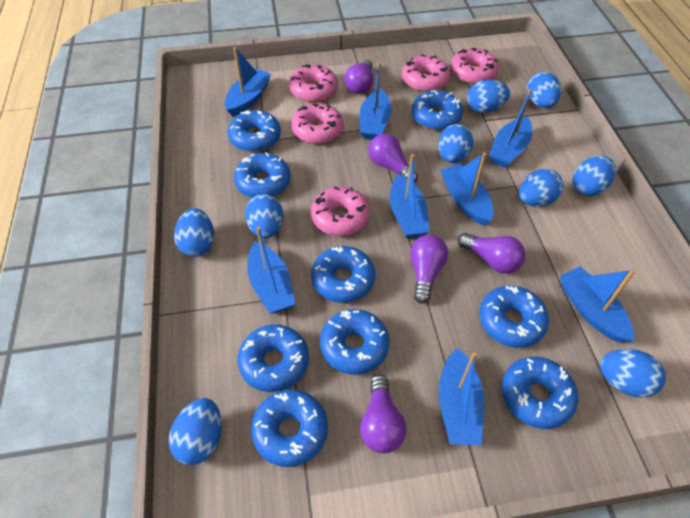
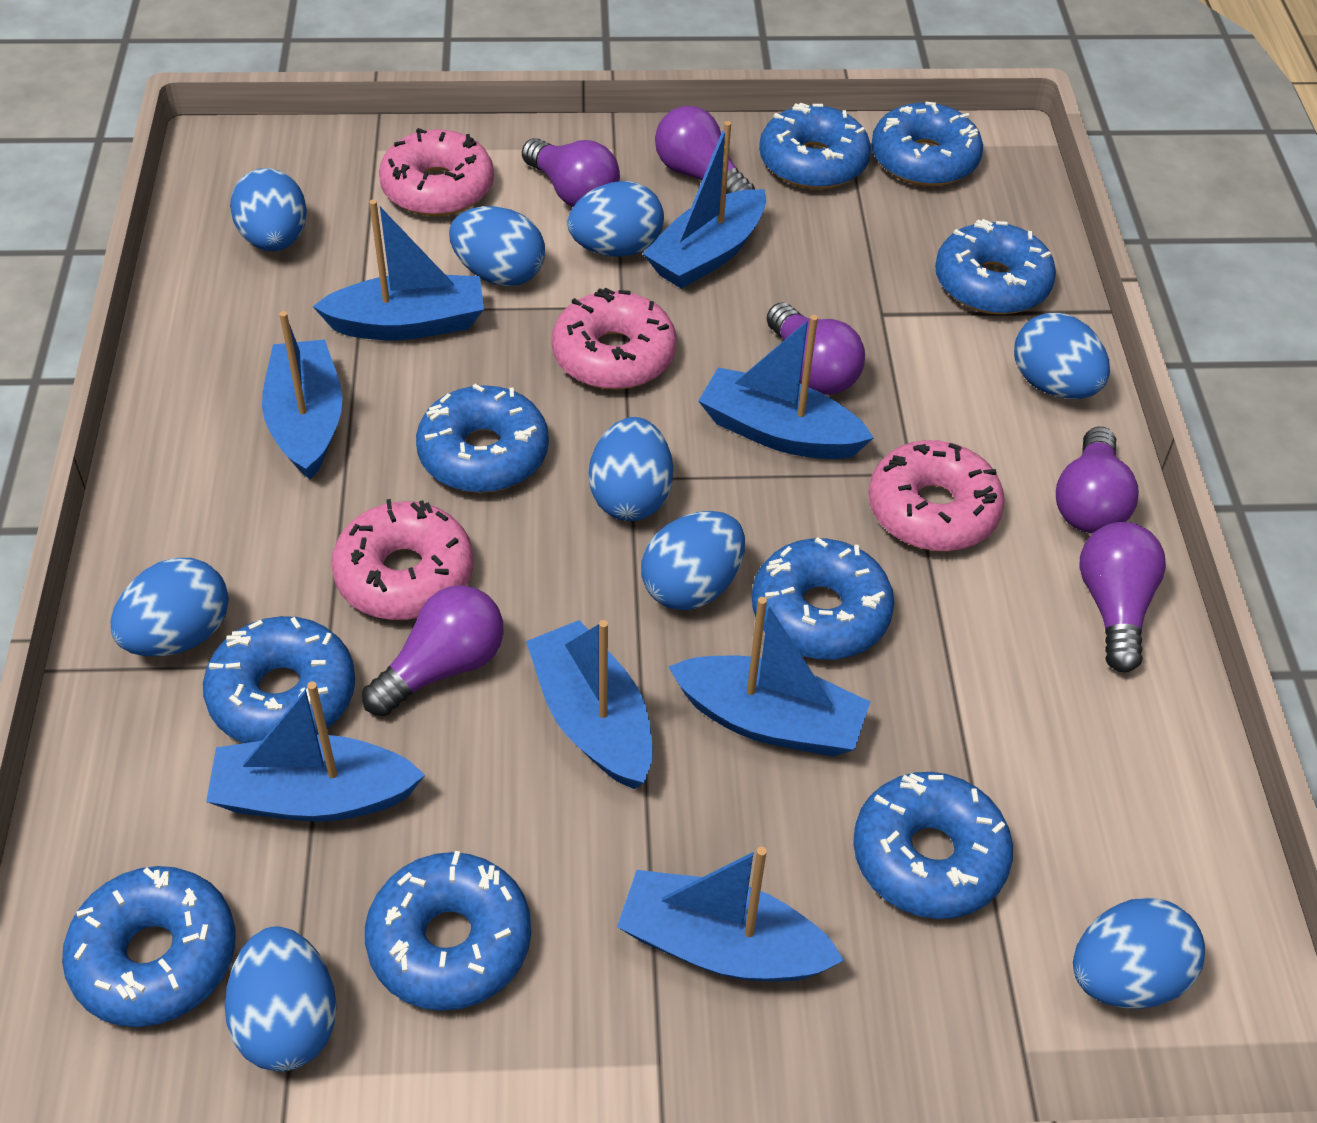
pink donut: 5 -> 4
purple light bulb: 5 -> 6

